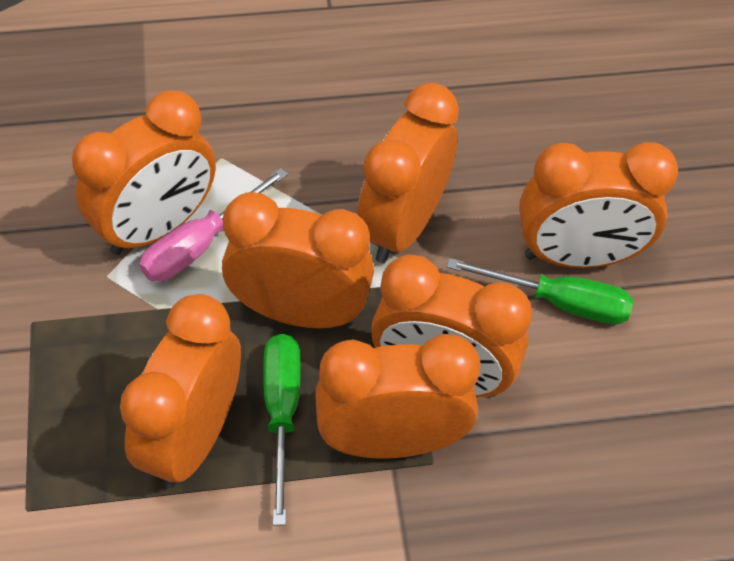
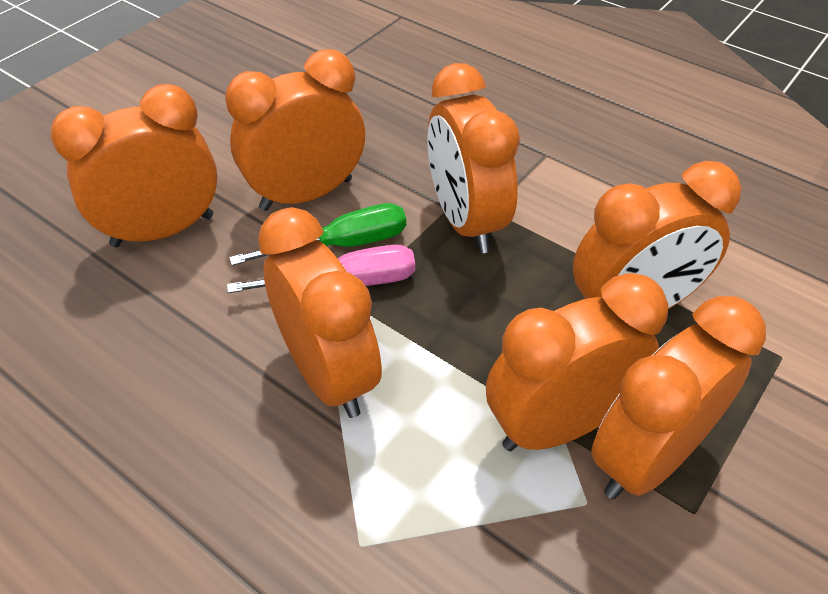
green screwdriver: 2 -> 1

